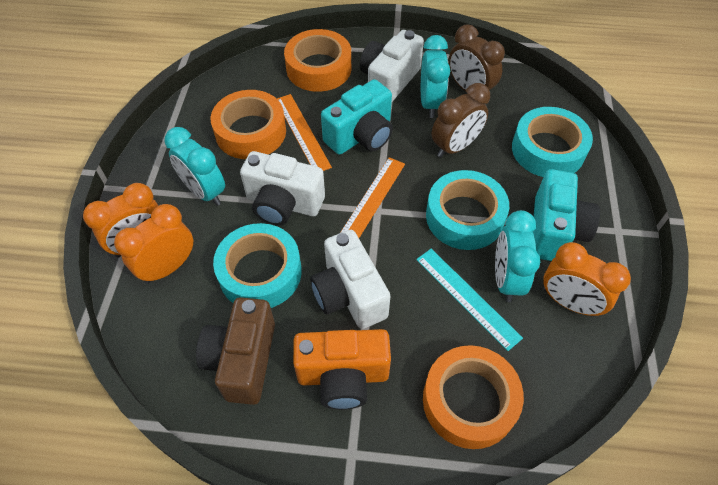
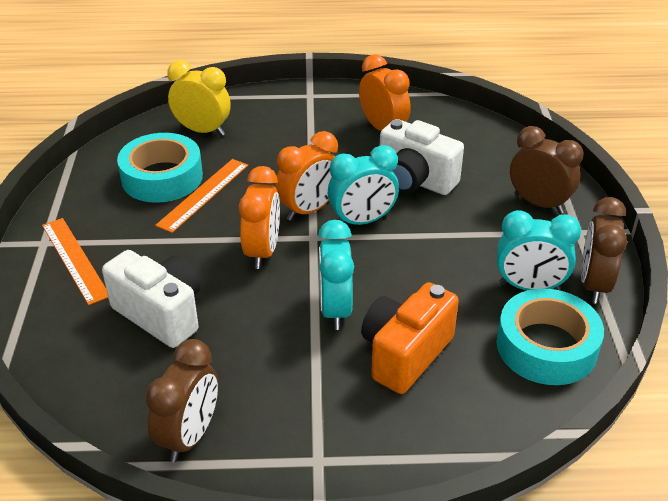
brown camera: 1 -> 0
brown clock: 2 -> 3
orange tape: 3 -> 0
turquoise camera: 2 -> 0
turquoise ruler: 1 -> 0
turquoise tape: 3 -> 2
white camera: 3 -> 2
yellow clock: 0 -> 1

